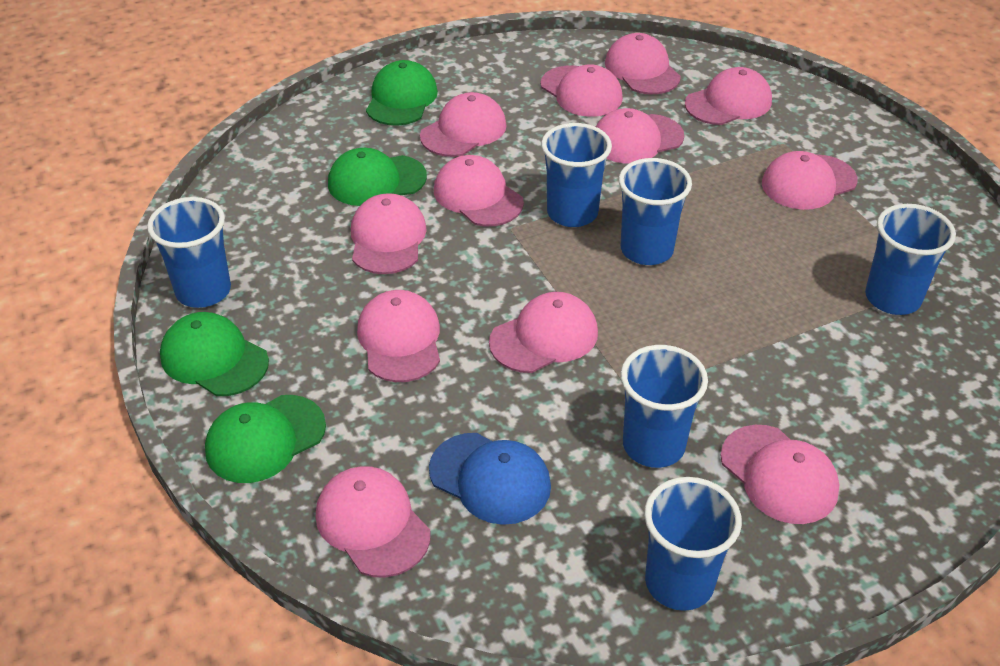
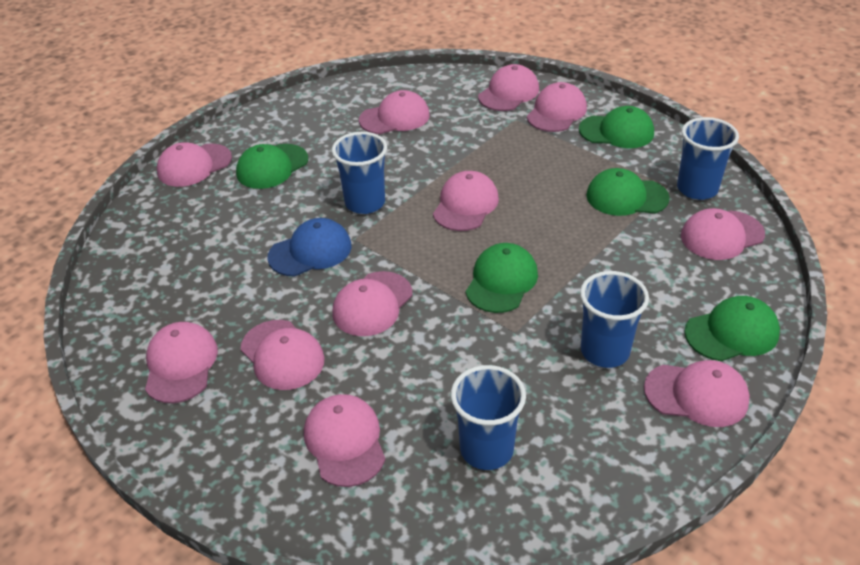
blue cup: 6 -> 4
green cap: 4 -> 5
pink cap: 12 -> 11

